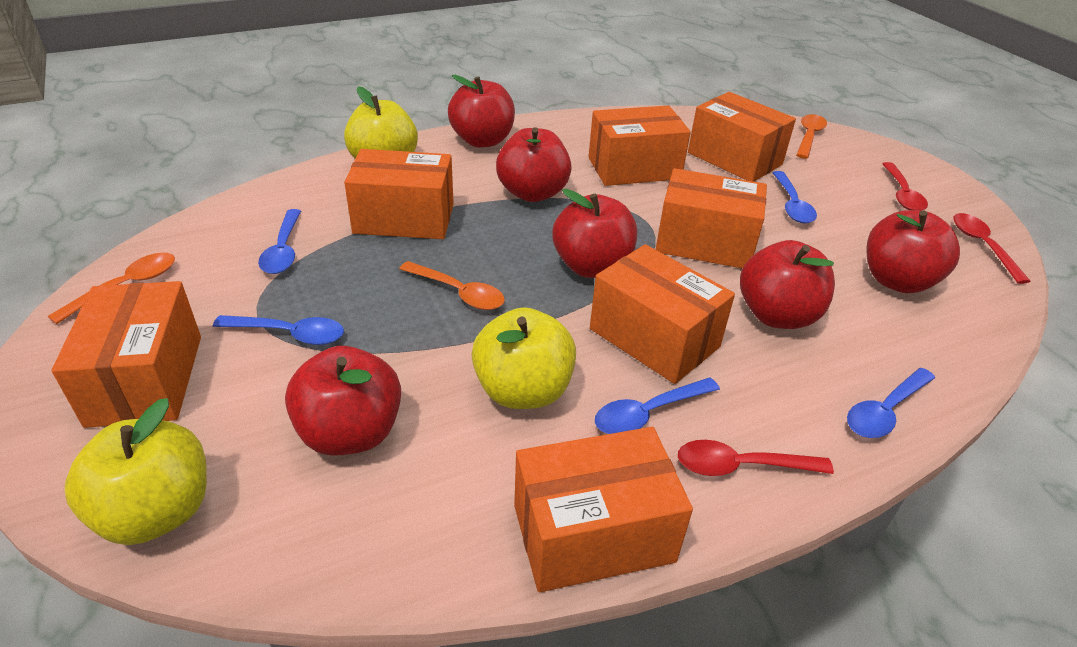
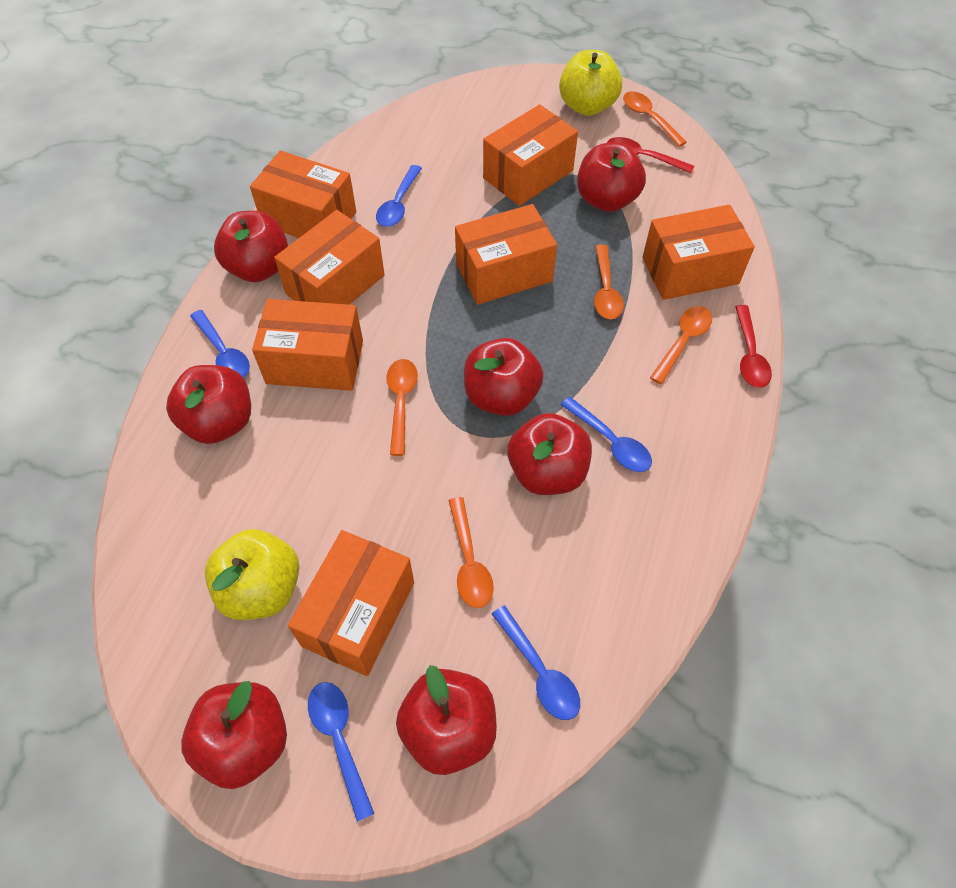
orange spoon: 3 -> 5
red apple: 6 -> 7
red spoon: 3 -> 2
yellow apple: 3 -> 2

